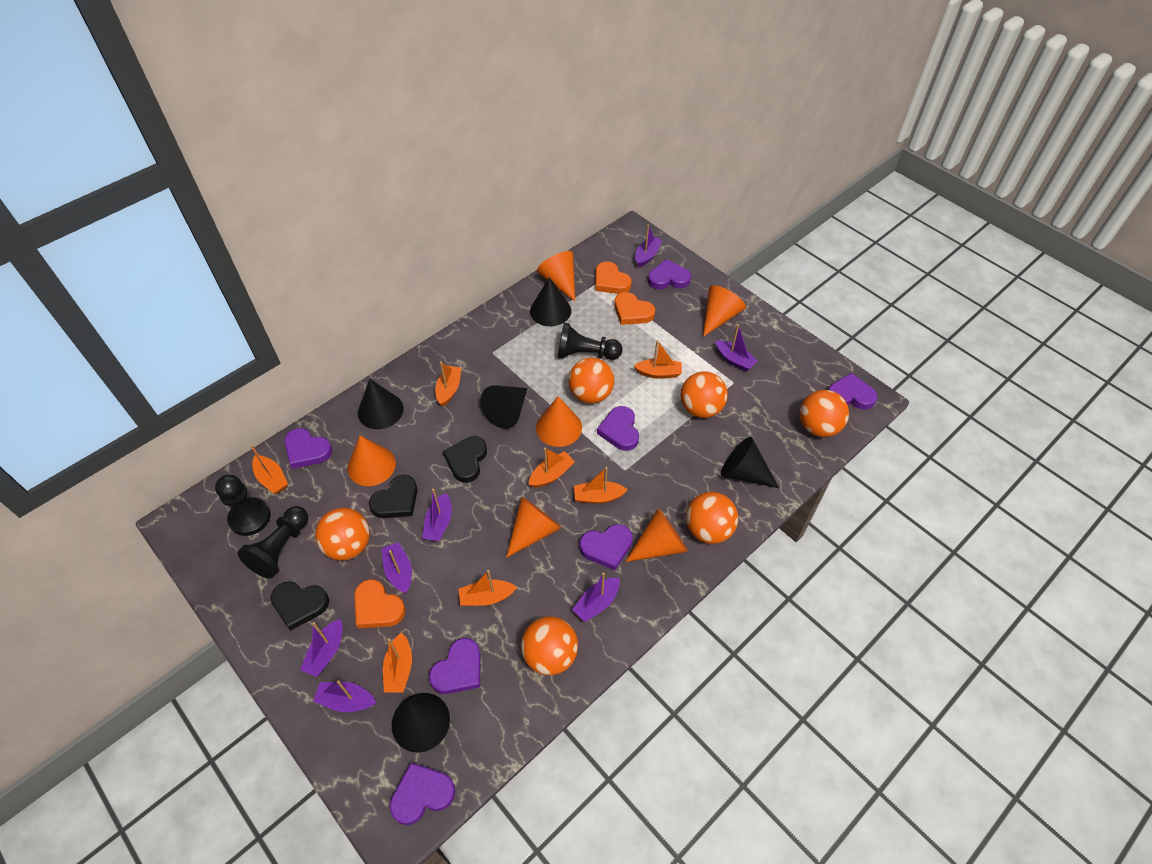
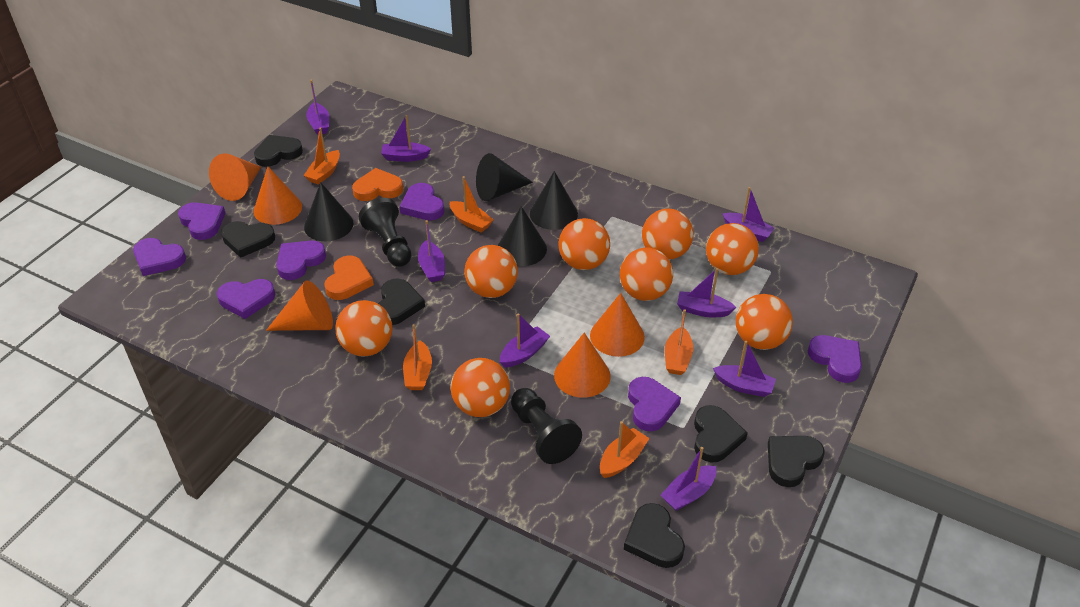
black cone: 5 -> 4
black heart: 3 -> 6
black pawn: 3 -> 2
orange ball: 6 -> 8
orange boat: 7 -> 5
orange cone: 6 -> 5
orange heart: 3 -> 2
purple boat: 7 -> 8

